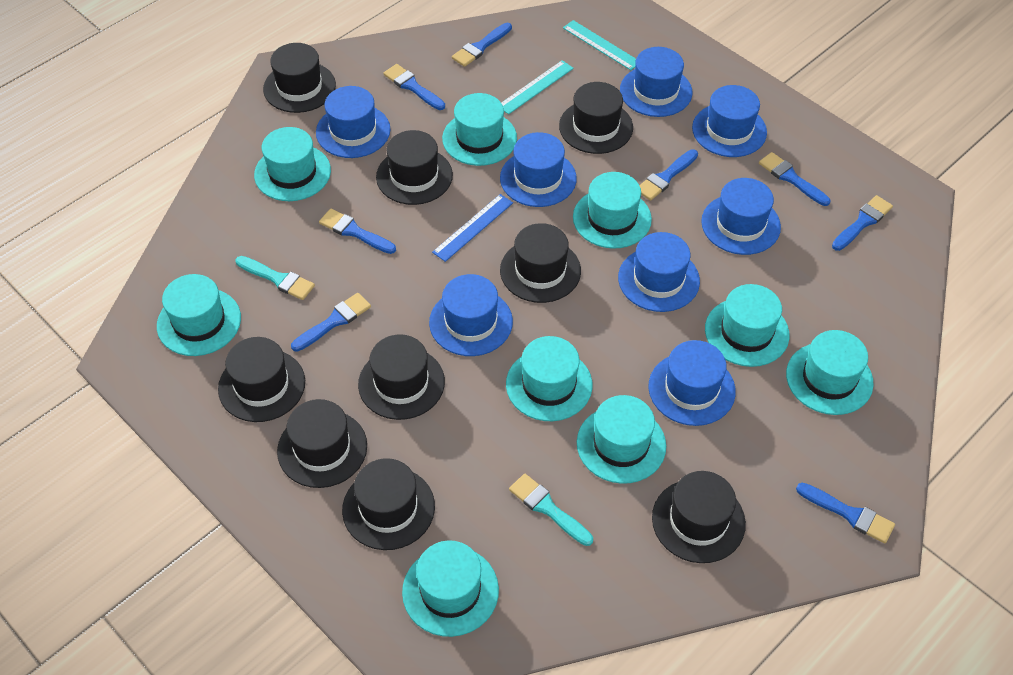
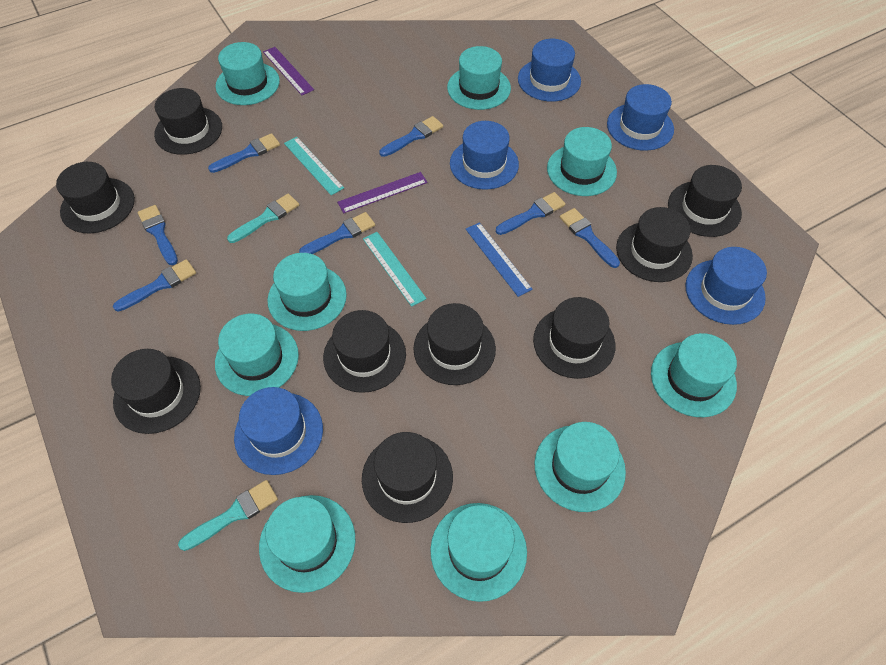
blue brush: 8 -> 7
blue hat: 8 -> 5
purple ruler: 0 -> 2

